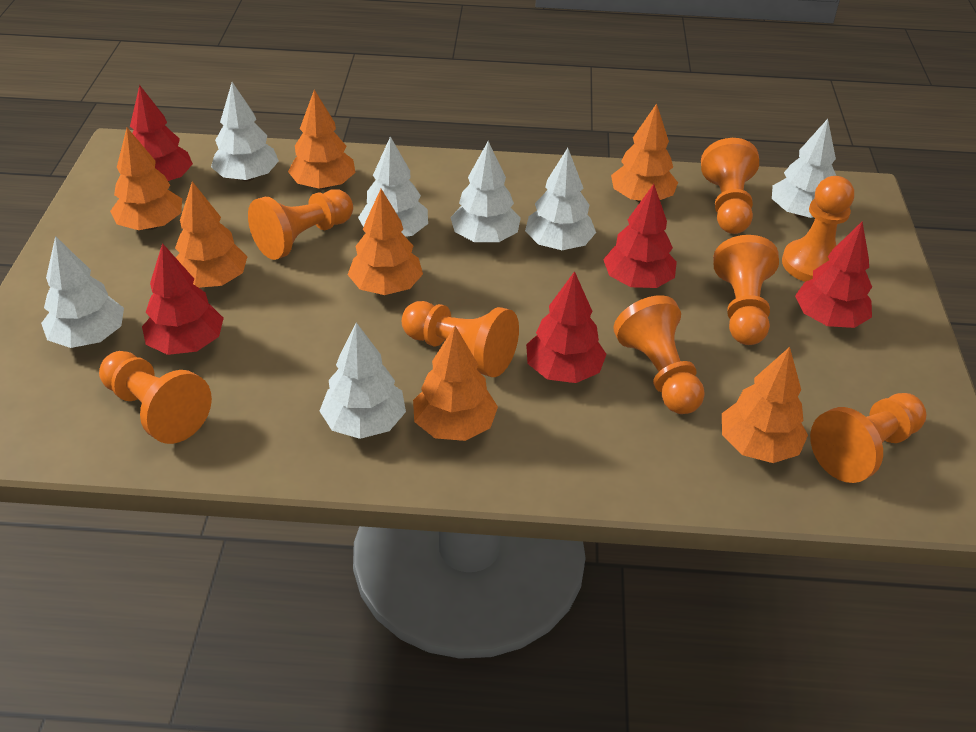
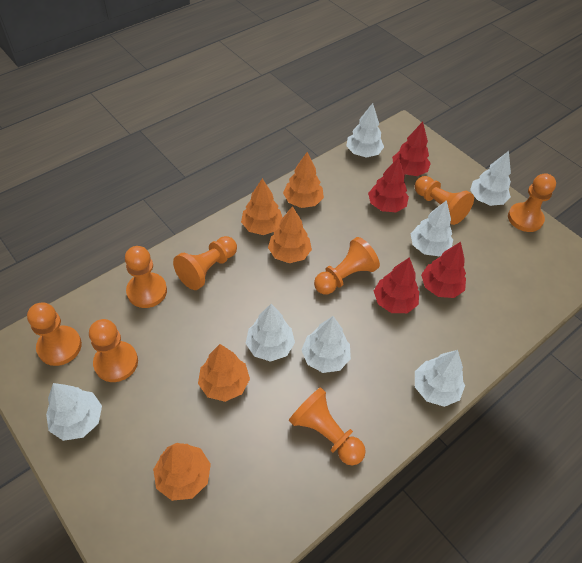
orange tree: 7 -> 5
red tree: 5 -> 4

